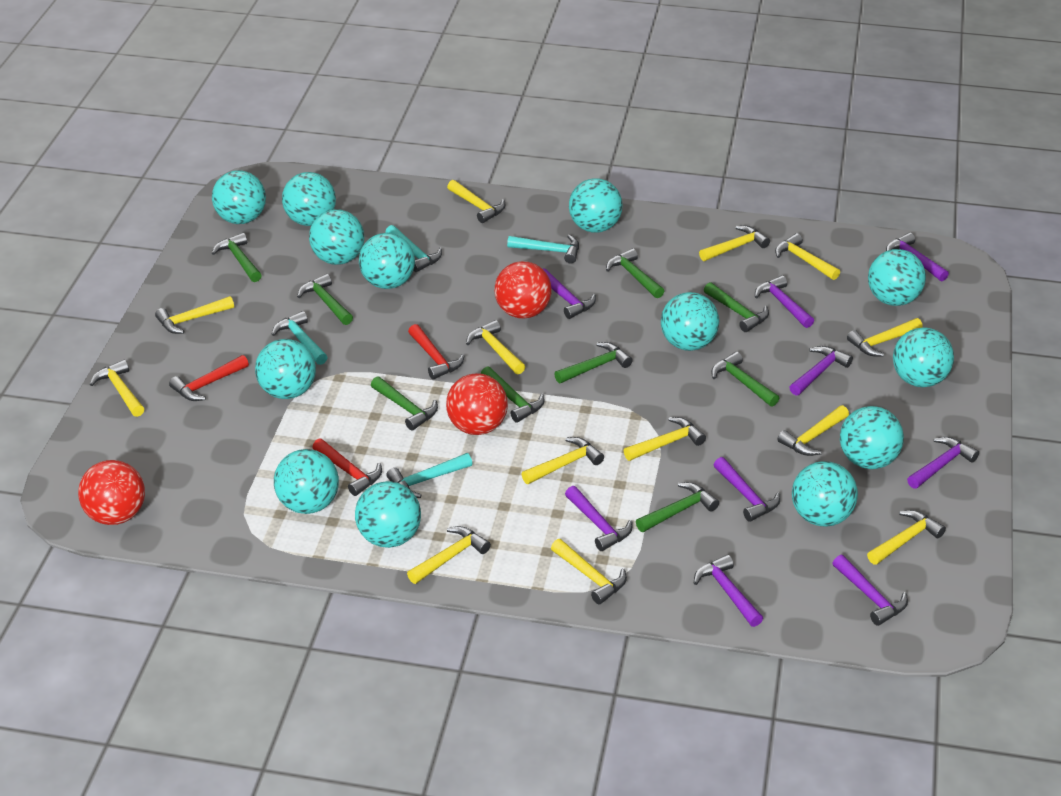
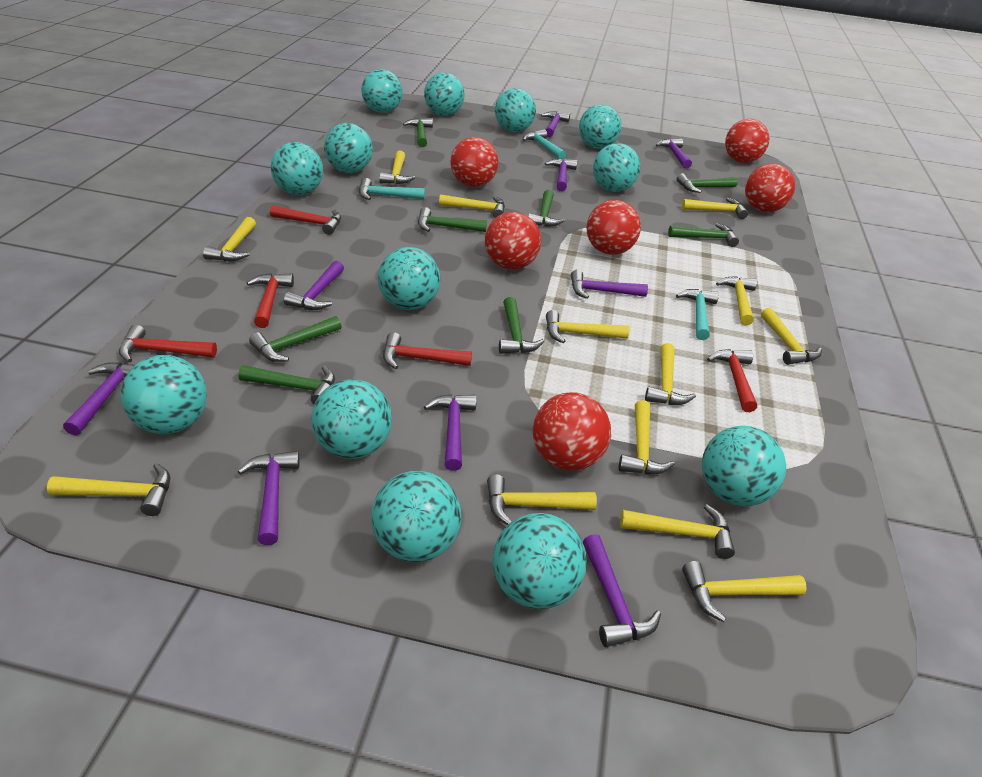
green hammer: 9 -> 8
red ball: 3 -> 6
red hammer: 3 -> 5
turquoise hammer: 4 -> 3

